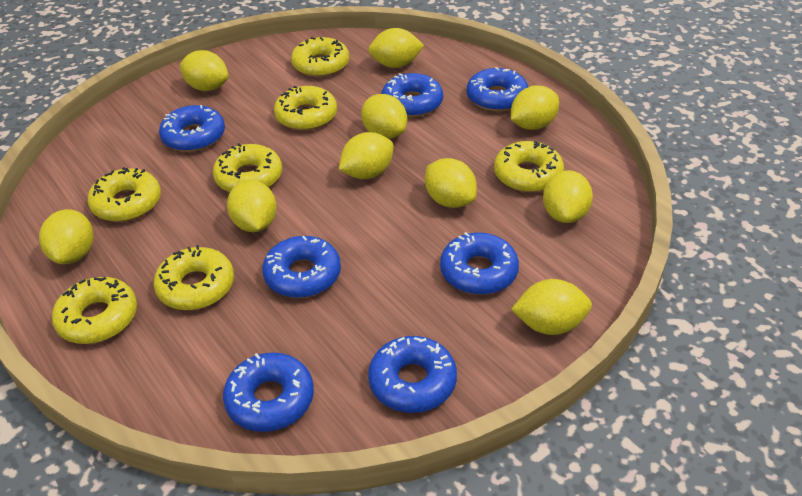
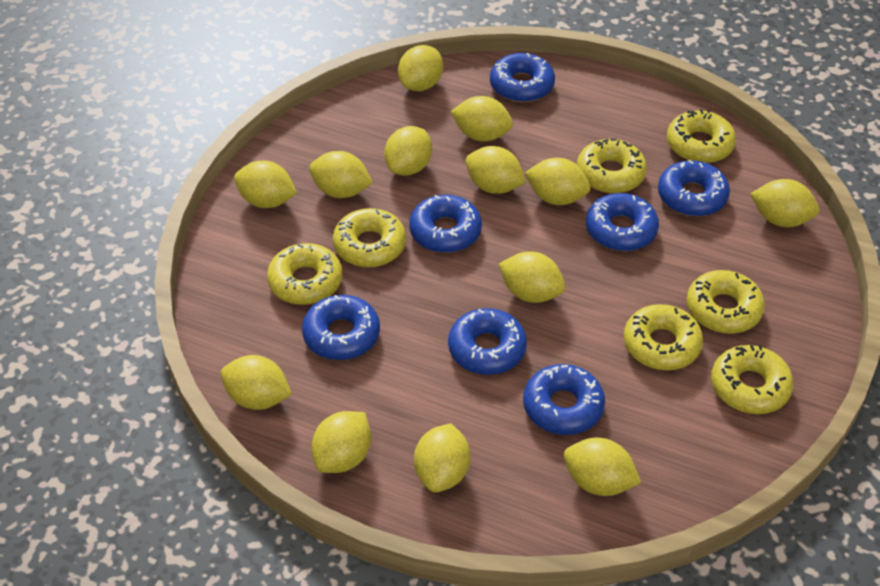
yellow lemon: 10 -> 13

